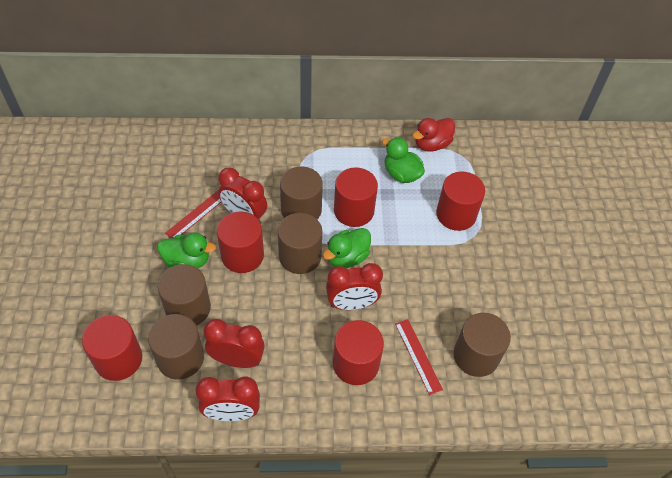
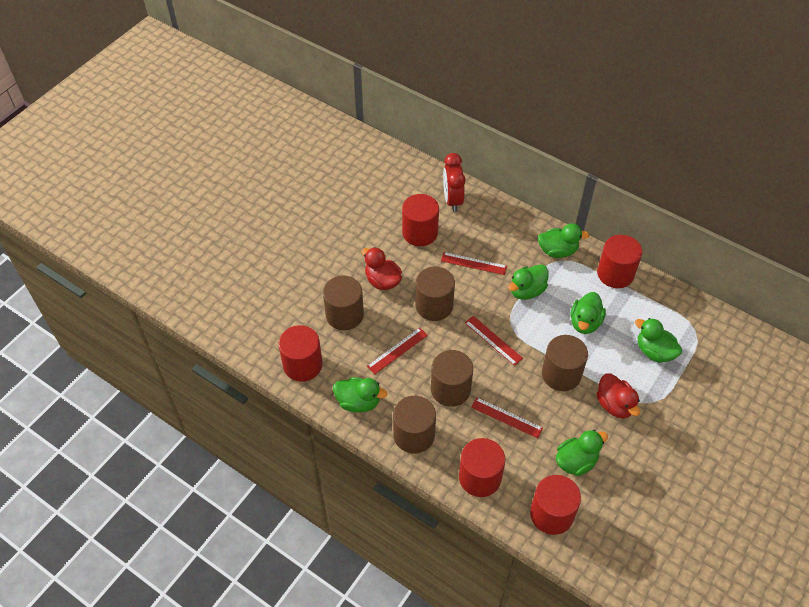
green duck: 3 -> 6
red clock: 4 -> 1
red duck: 1 -> 2
red ruler: 2 -> 4

